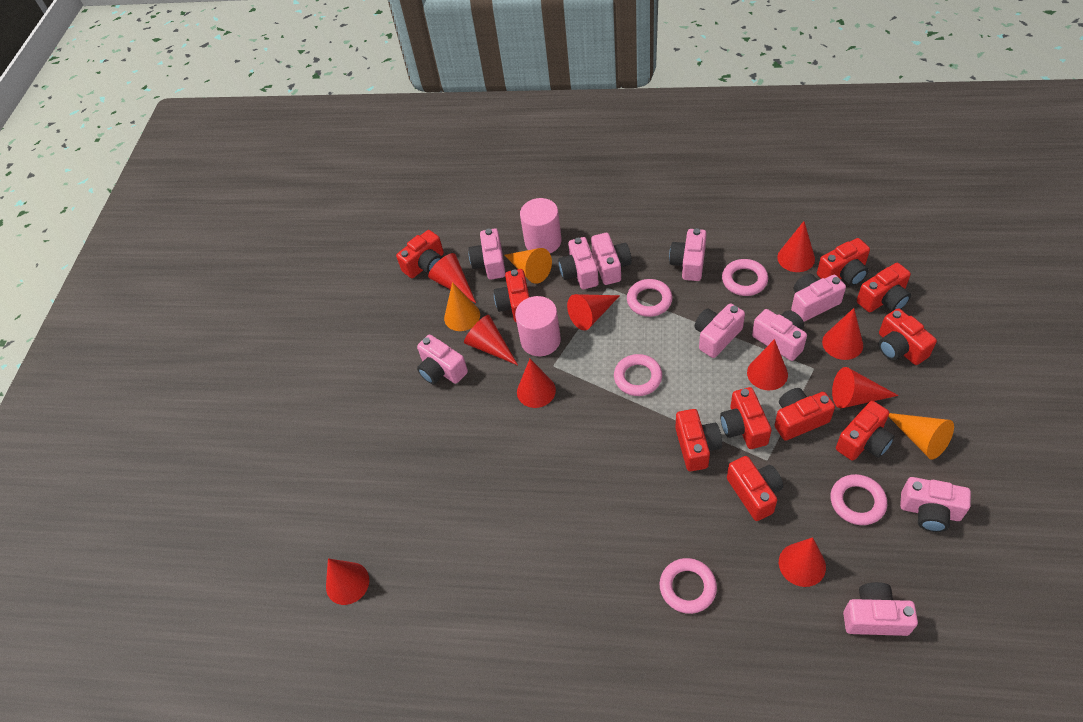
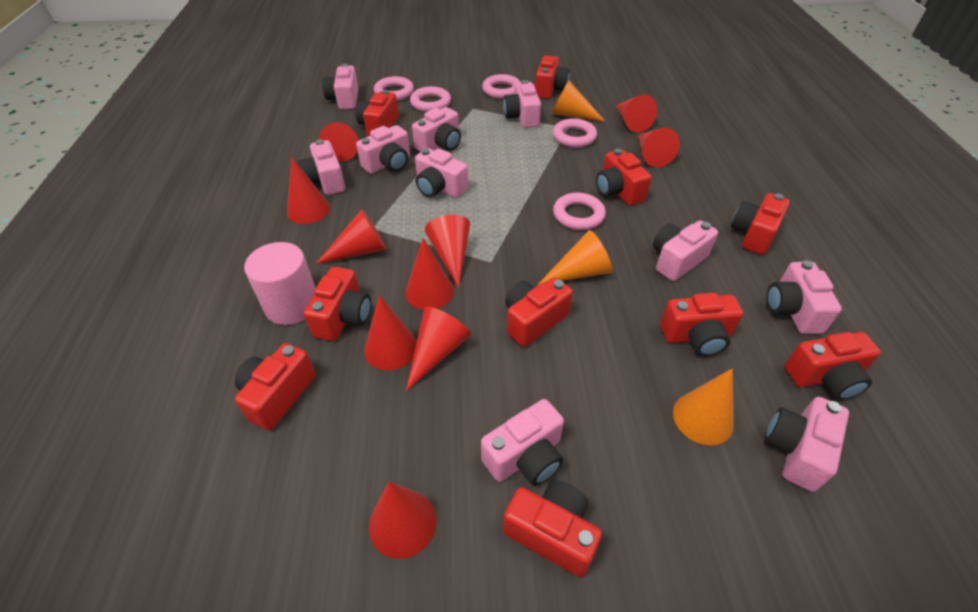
pink cylinder: 2 -> 1

